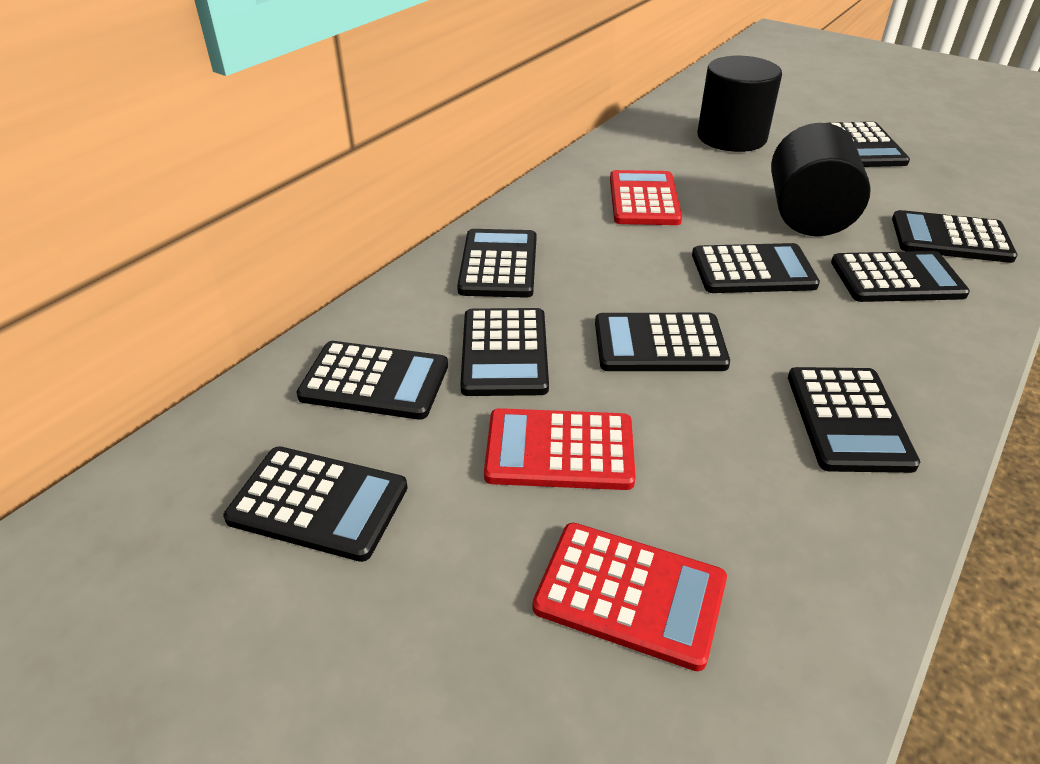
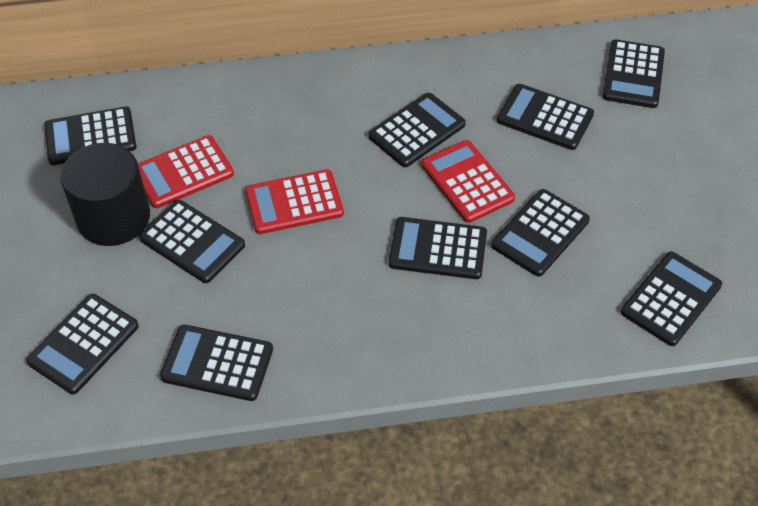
black cylinder: 2 -> 1

